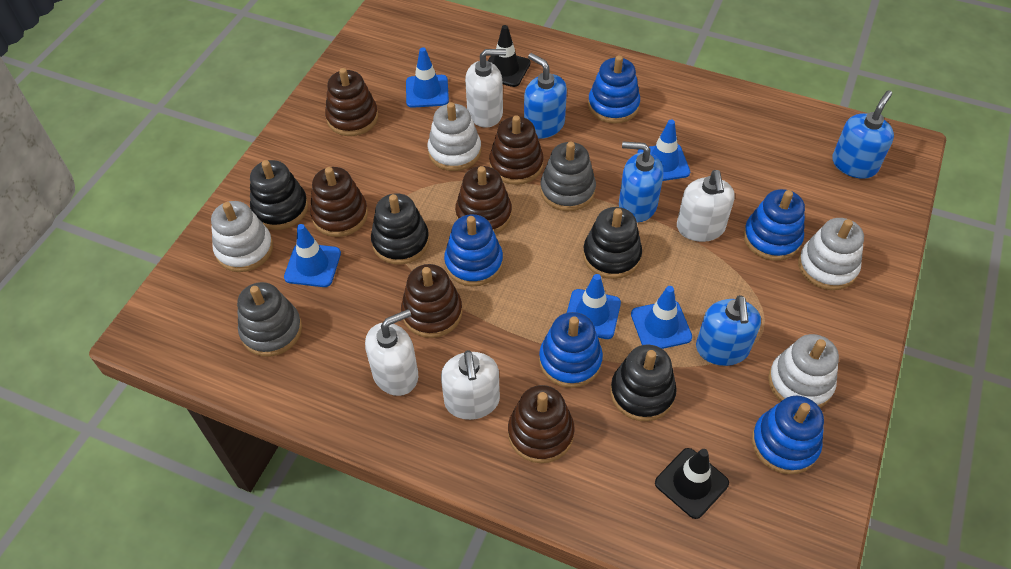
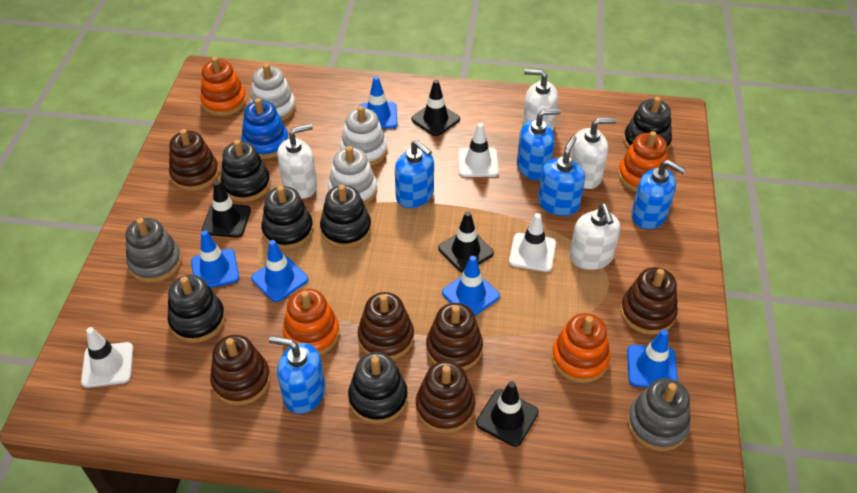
black stacking toy: 4 -> 6
black traffic cone: 2 -> 4
blue soap dispenser: 4 -> 5
blue stacking toy: 5 -> 1
orange stacking toy: 0 -> 4
white stacking toy: 4 -> 3
white traffic cone: 0 -> 3

